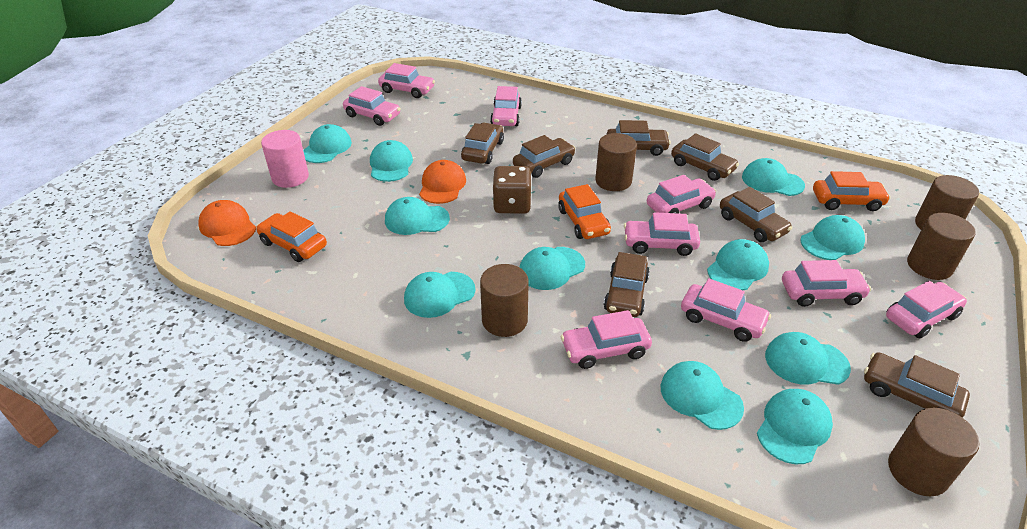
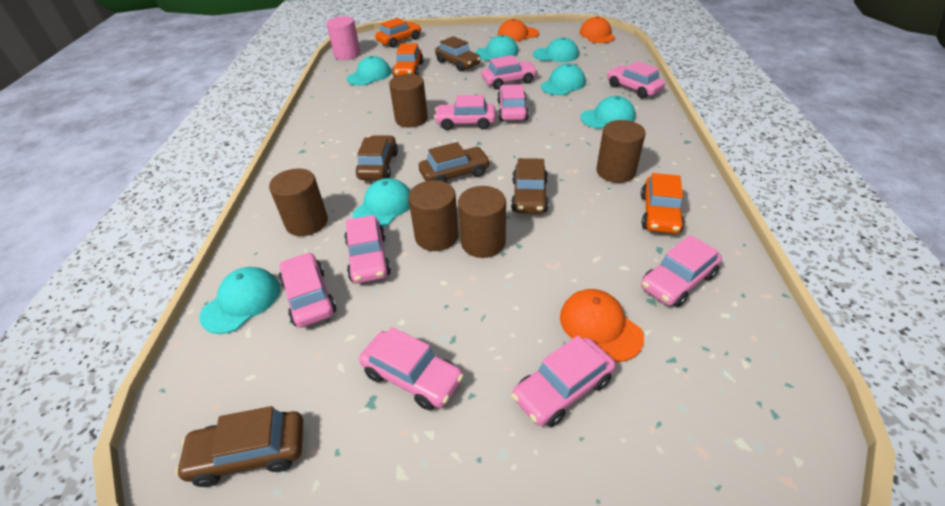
brown car: 7 -> 5
brown dice: 1 -> 0
orange cap: 2 -> 3
turquoise cap: 11 -> 7

